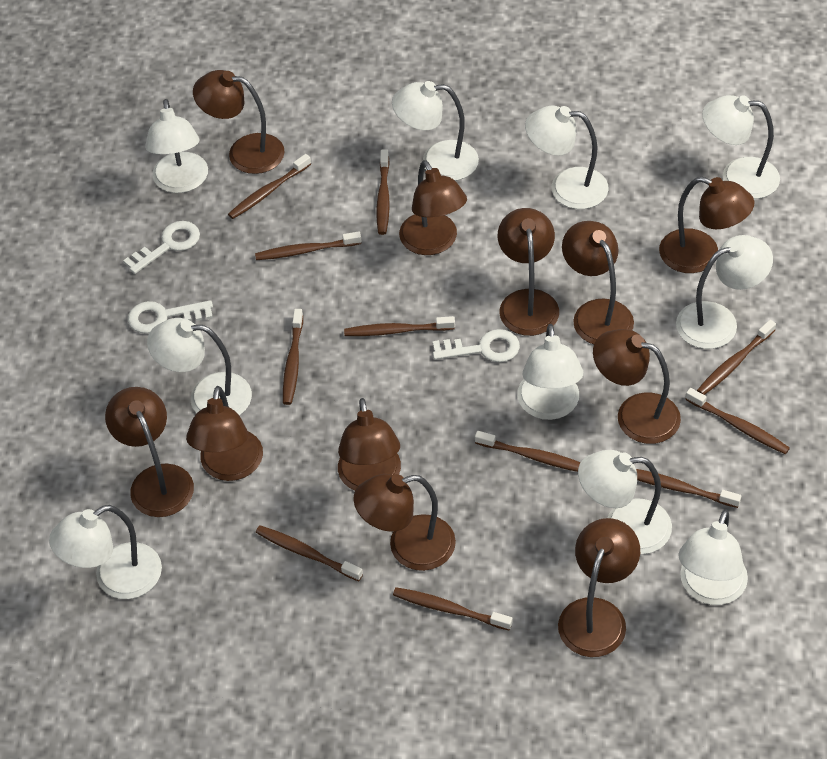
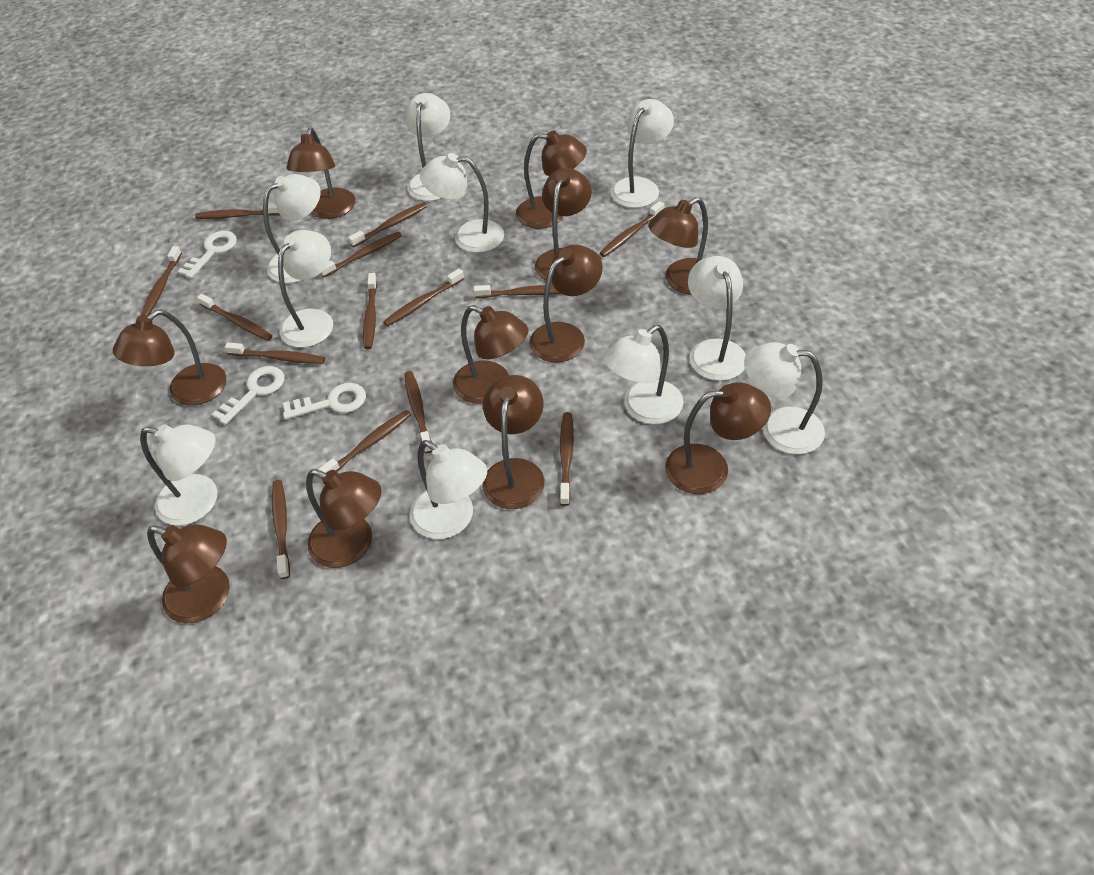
brown toothbrush: 11 -> 14

